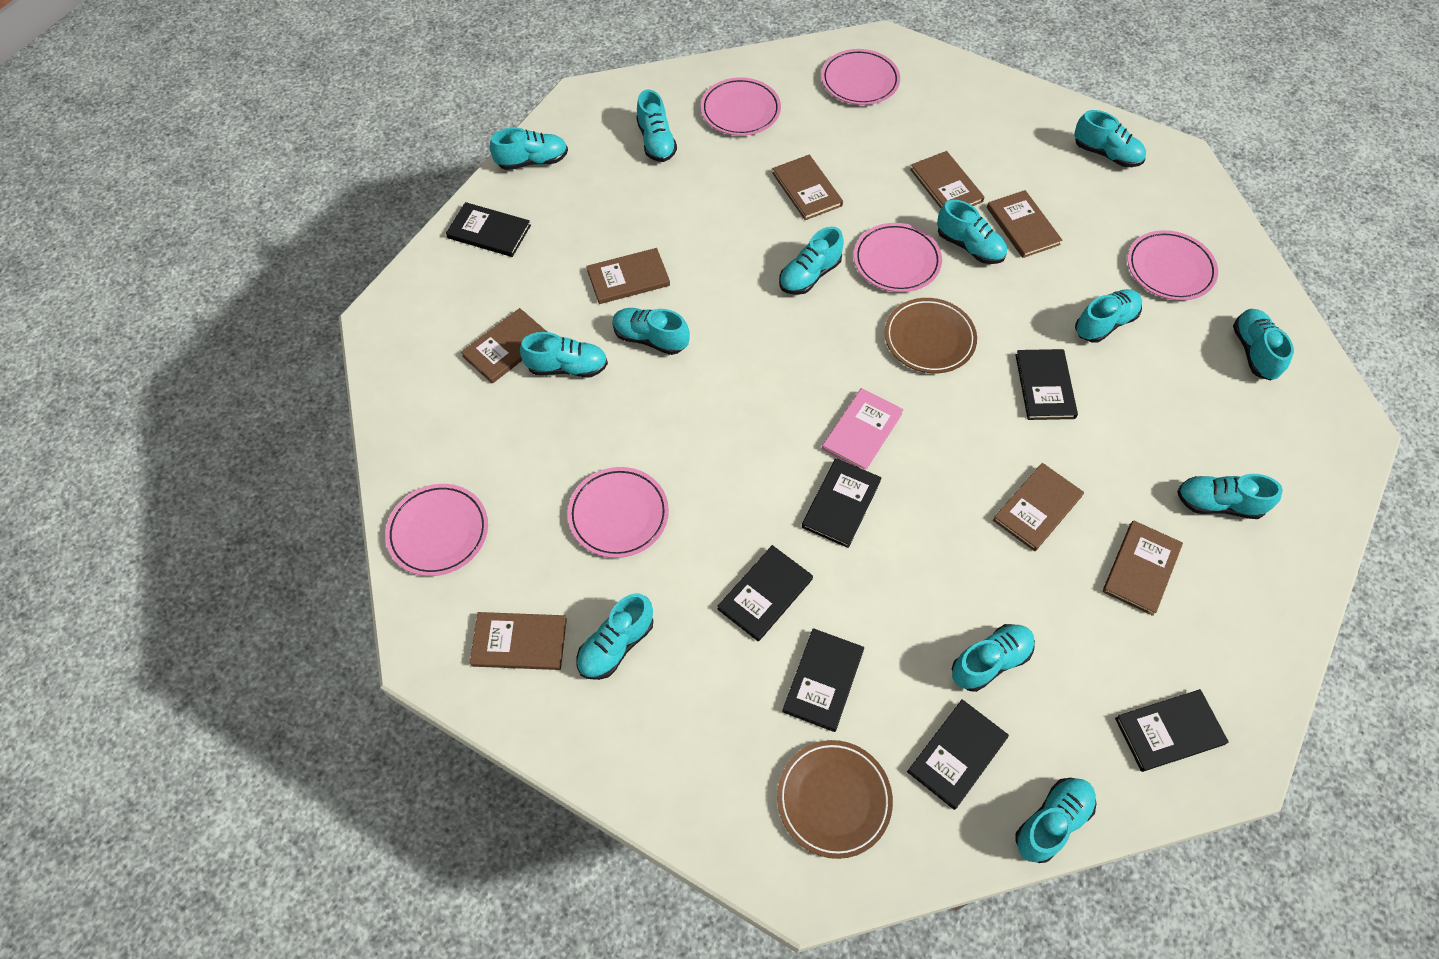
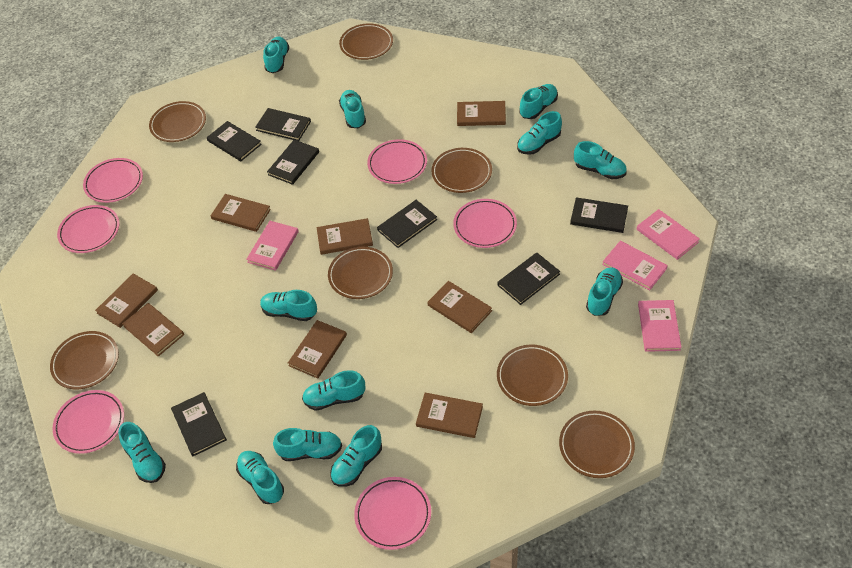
brown plate: 2 -> 7
pink book: 1 -> 4
turquoise shoe: 13 -> 12

